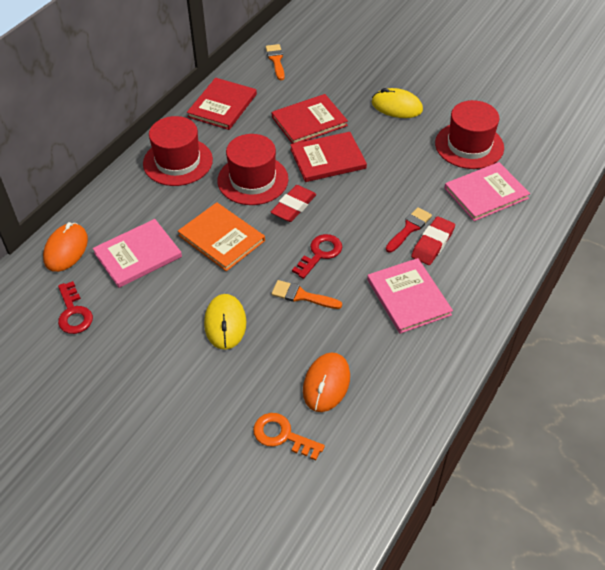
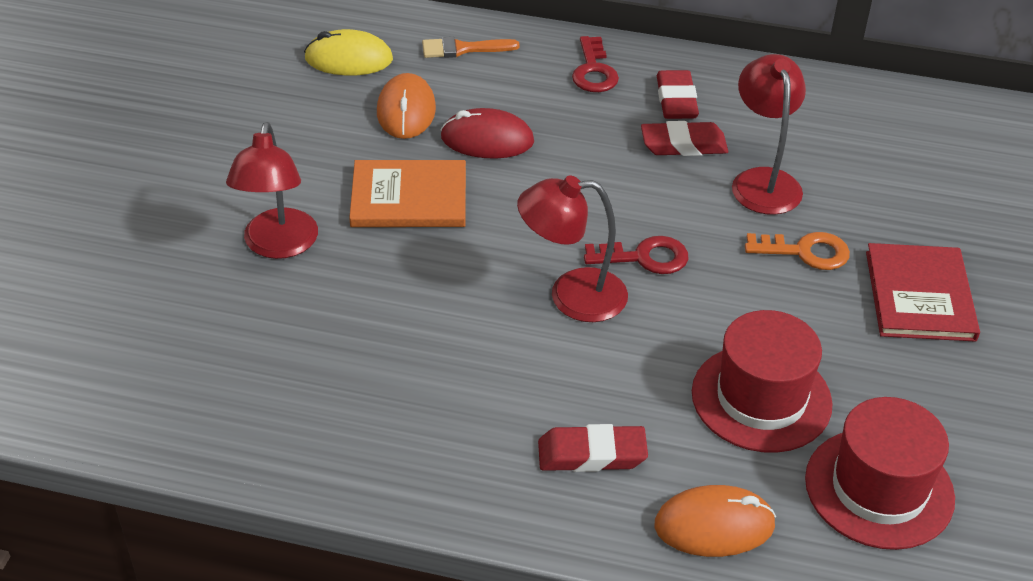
orange brush: 2 -> 1
pink book: 3 -> 0
red book: 3 -> 1
red brush: 1 -> 0
red eraser: 2 -> 3
red hat: 3 -> 2
red lamp: 0 -> 3
red mouse: 0 -> 1
yellow mouse: 2 -> 1

